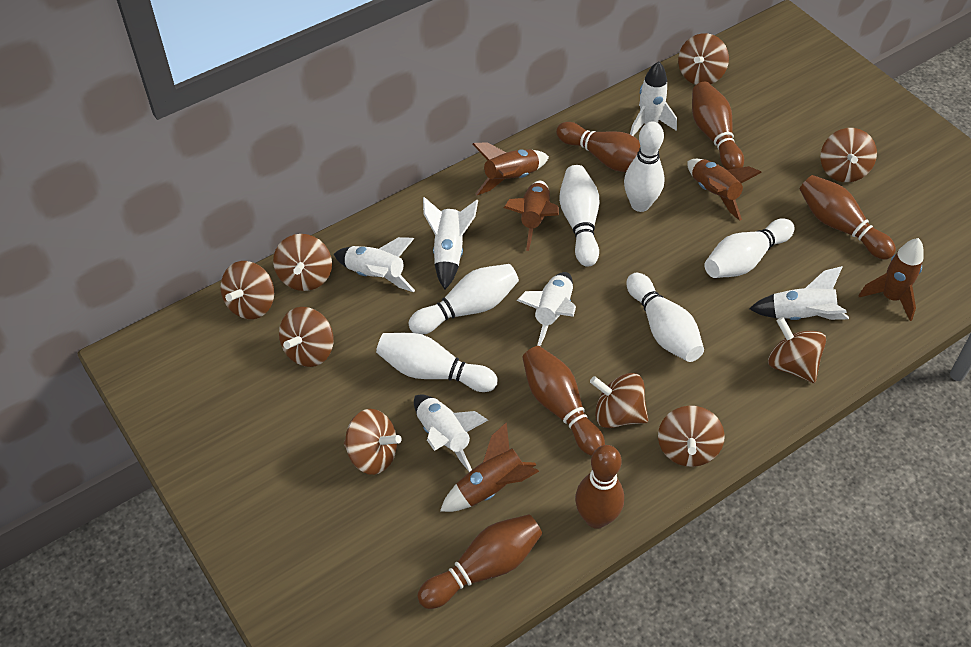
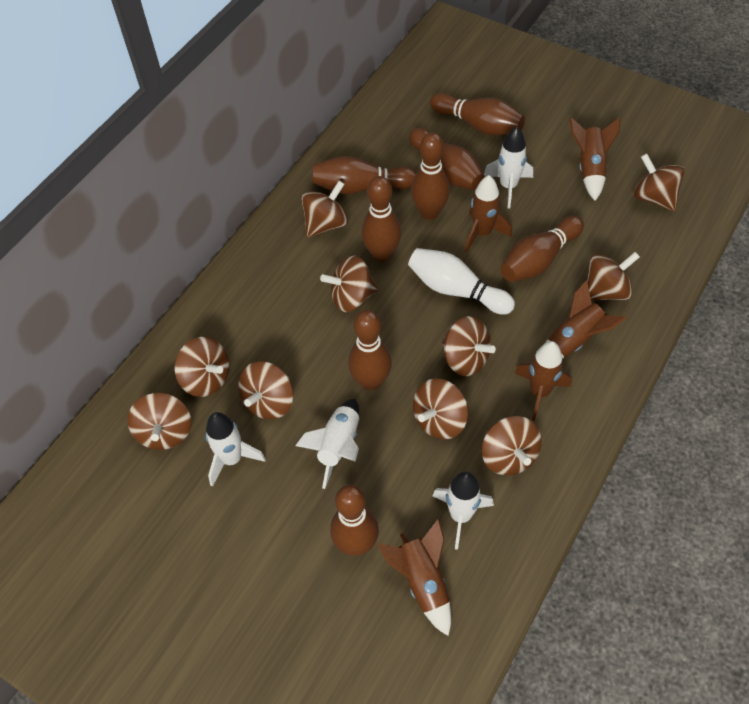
brown bowling pin: 6 -> 8
brown spinning top: 9 -> 10
white bowling pin: 6 -> 1
white rocket: 6 -> 4

